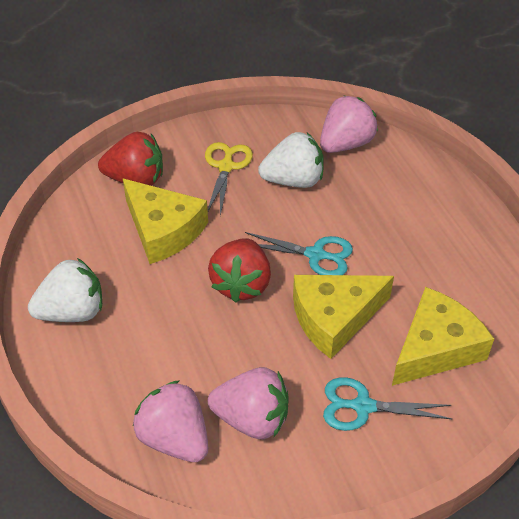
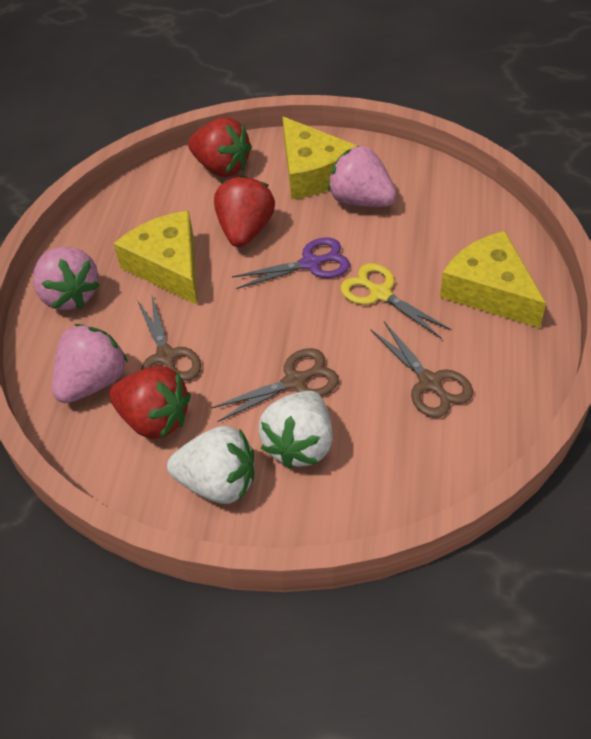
brown scissors: 0 -> 3
purple scissors: 0 -> 1
red strawberry: 2 -> 3
turquoise scissors: 2 -> 0

